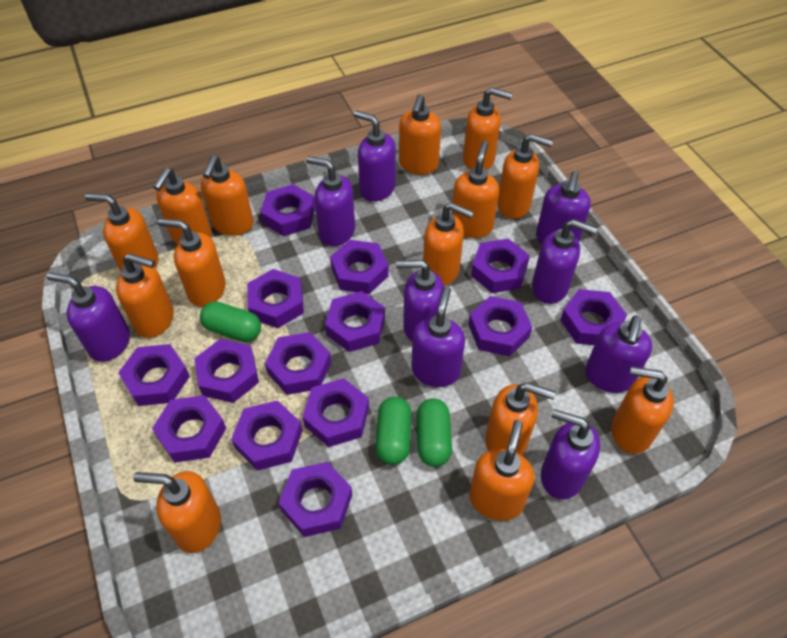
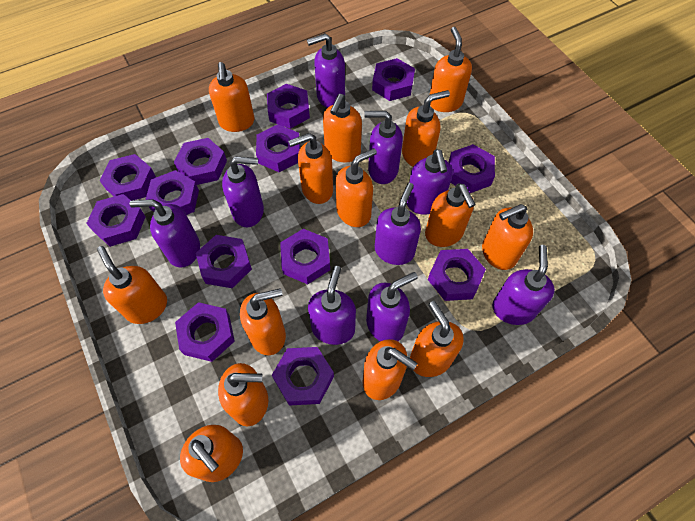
green capsule: 3 -> 0
purple nut: 14 -> 13

